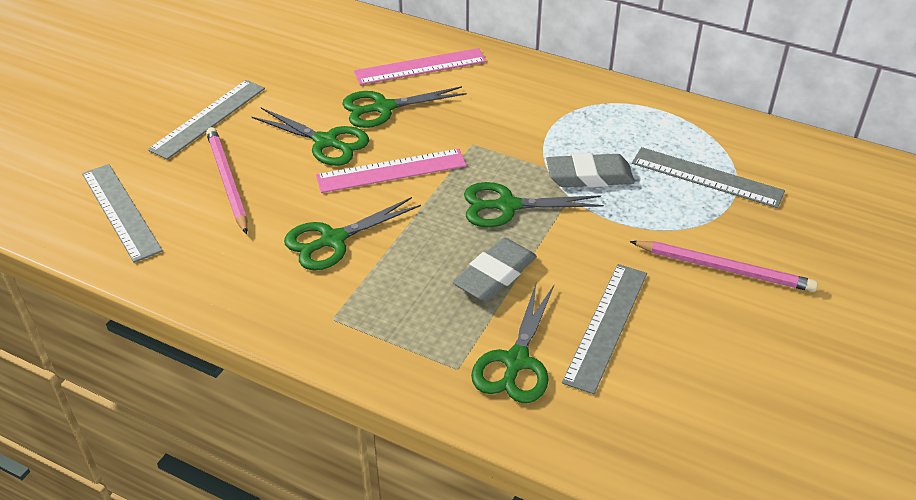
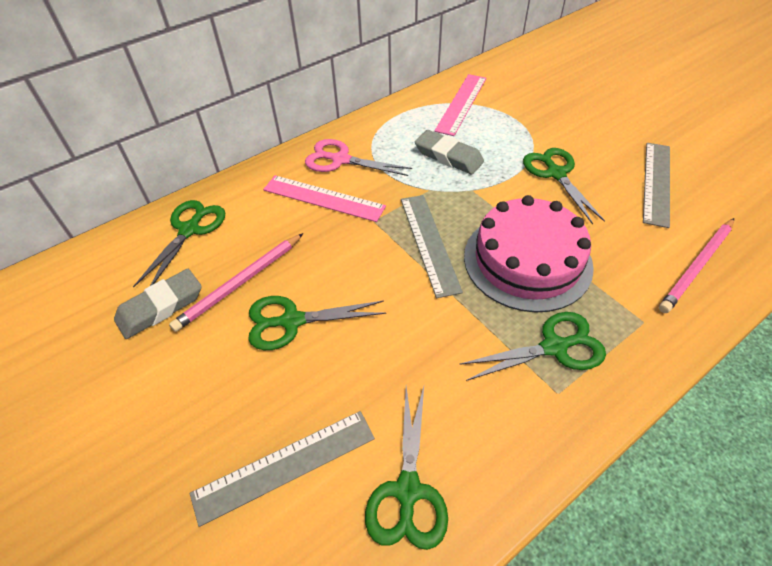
grey ruler: 4 -> 3
pink cake: 0 -> 1
pink scissors: 0 -> 1

